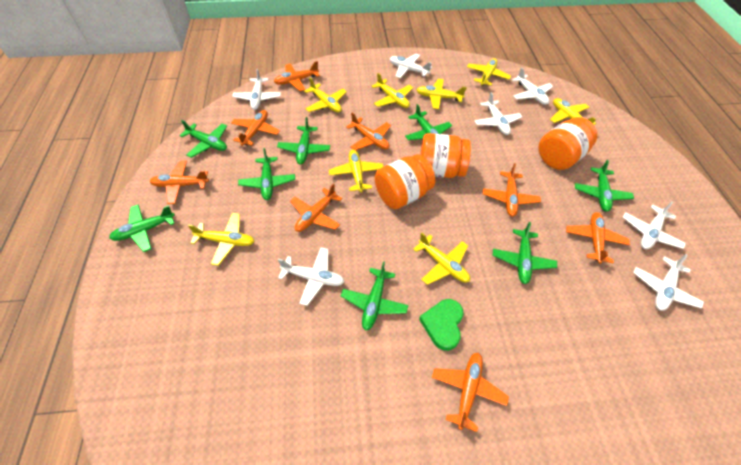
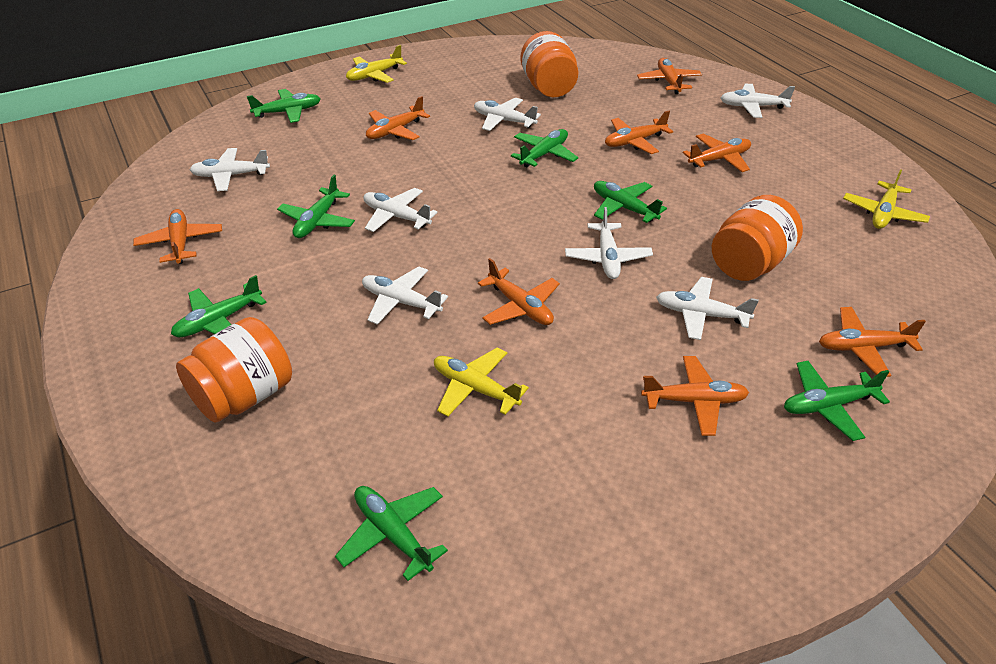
green heart: 1 -> 0
green plane: 8 -> 7
yellow plane: 8 -> 3

